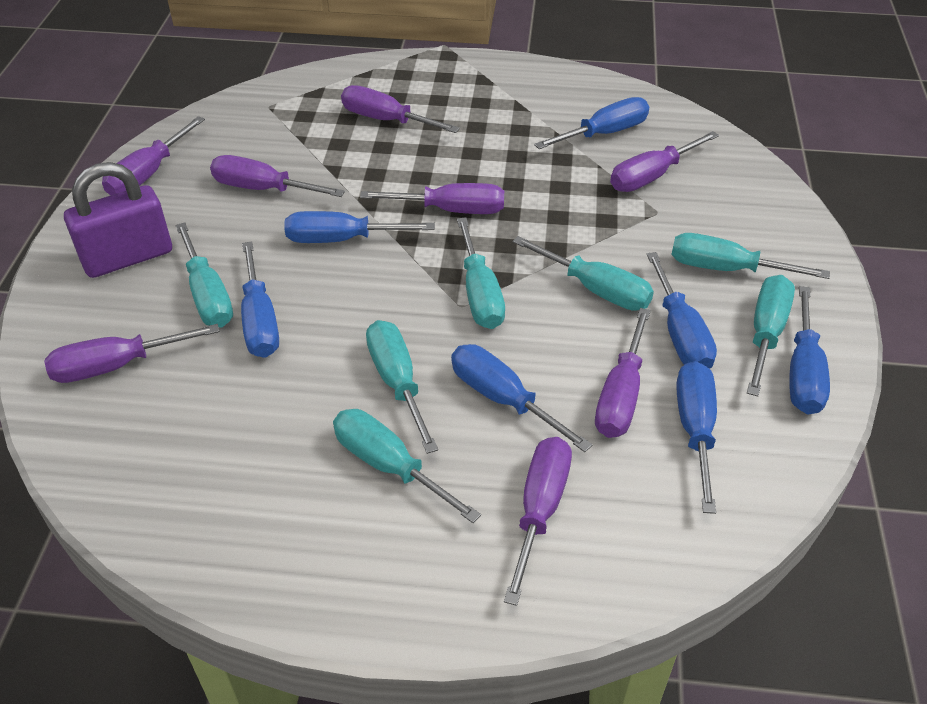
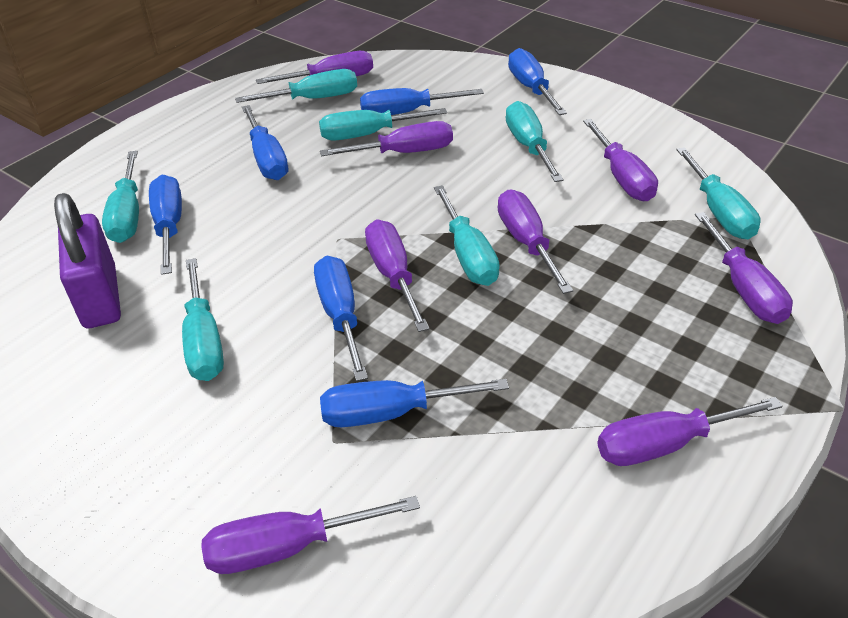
blue screwdriver: 7 -> 6

